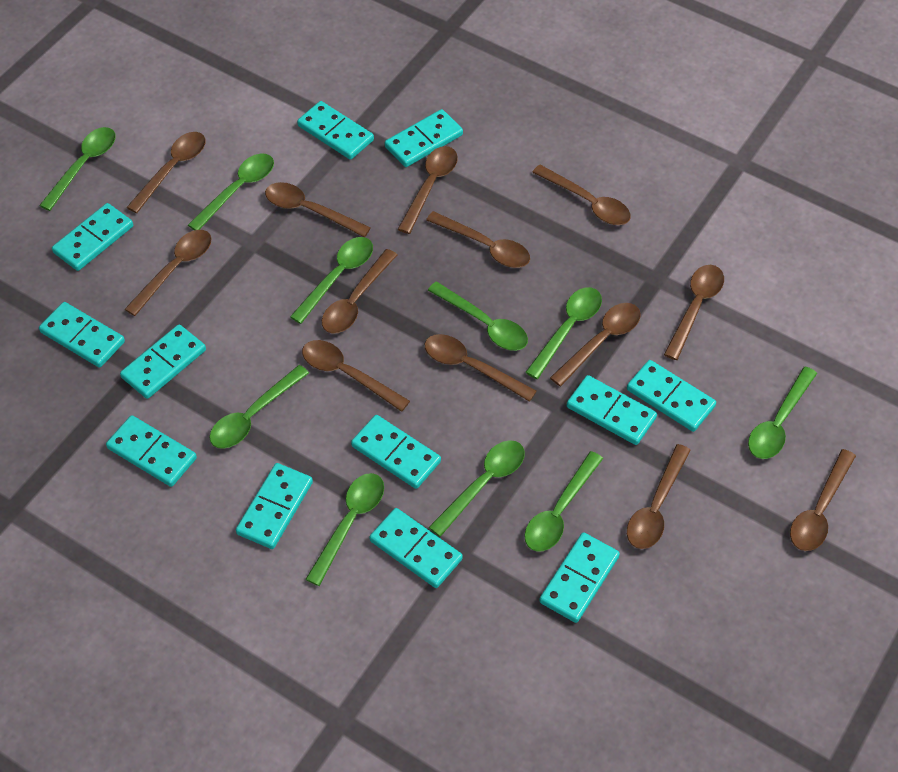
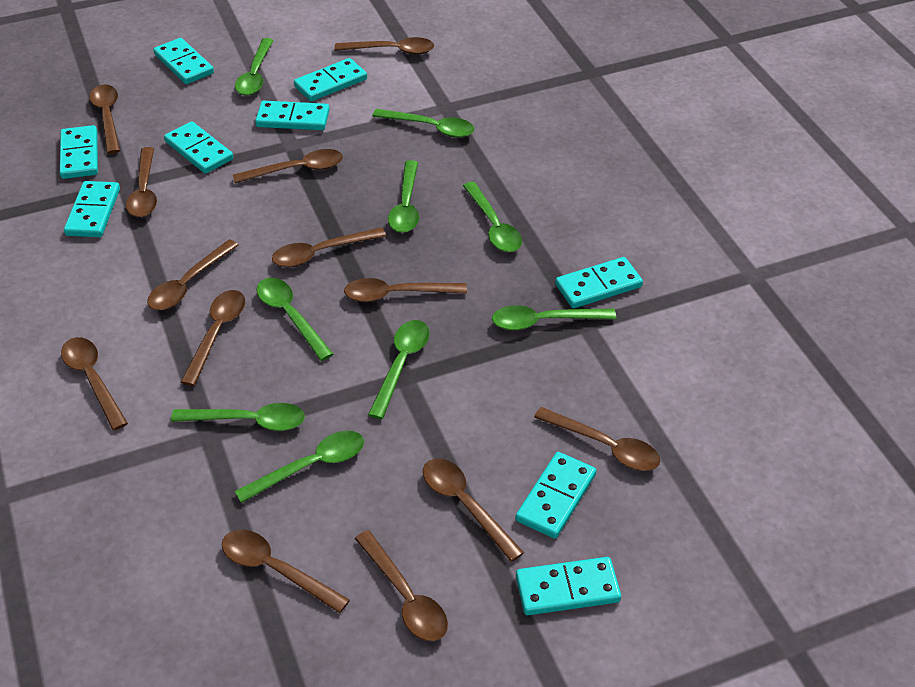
green spoon: 10 -> 9
turquoise domino: 12 -> 9

